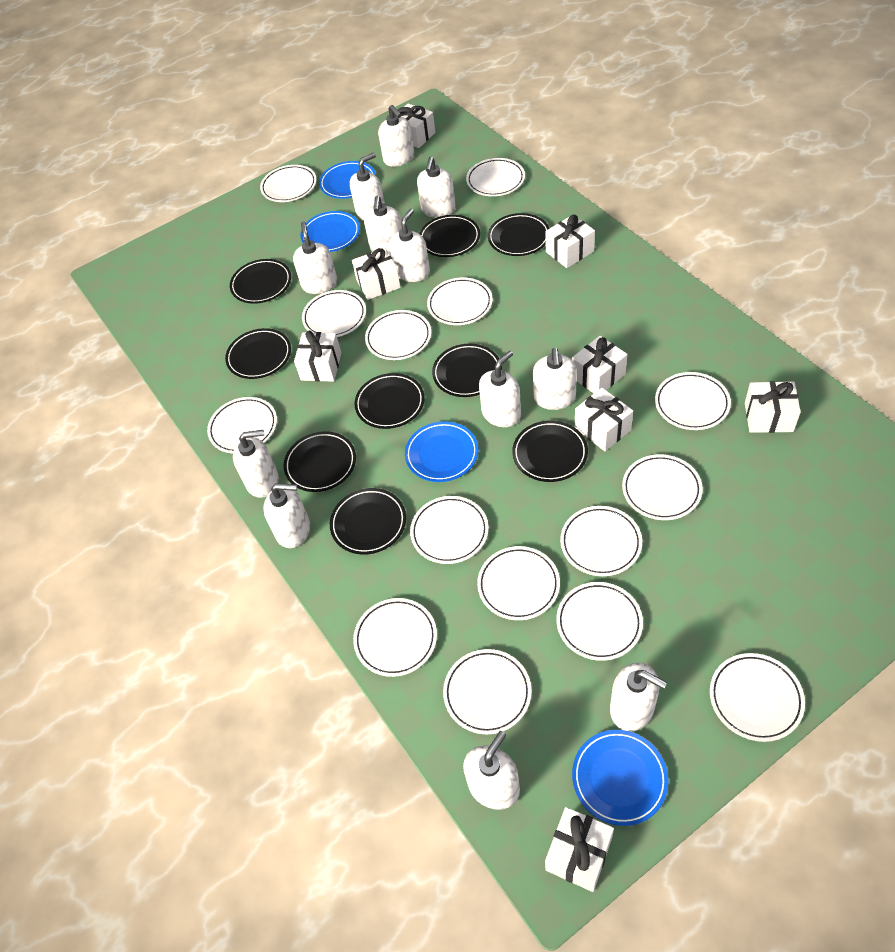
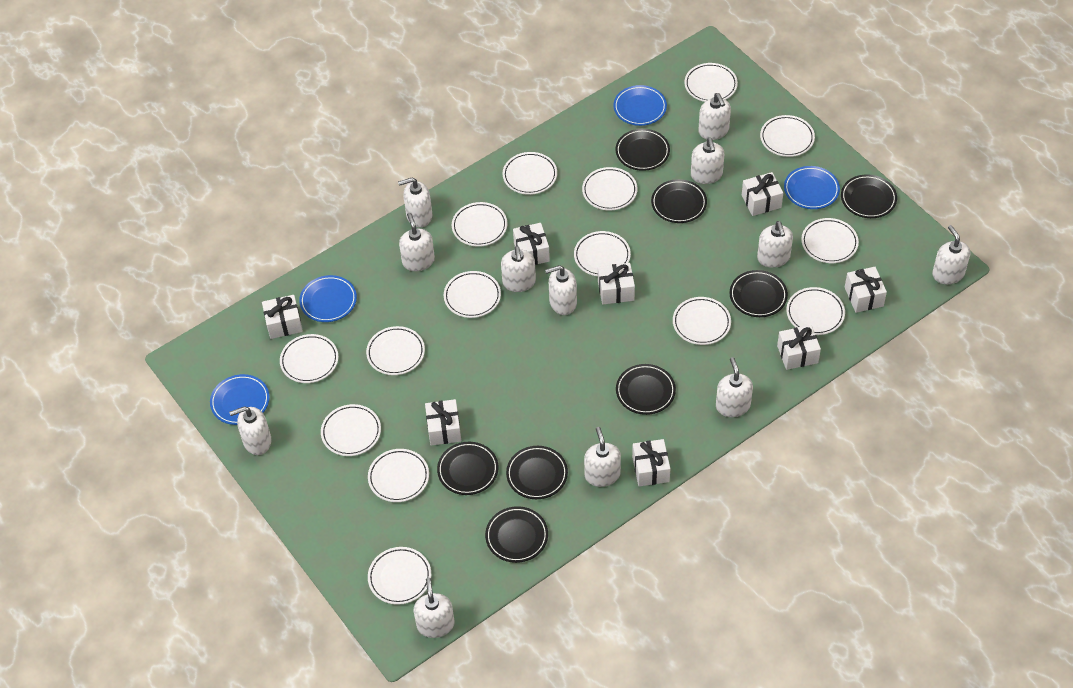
black plate: 9 -> 8

